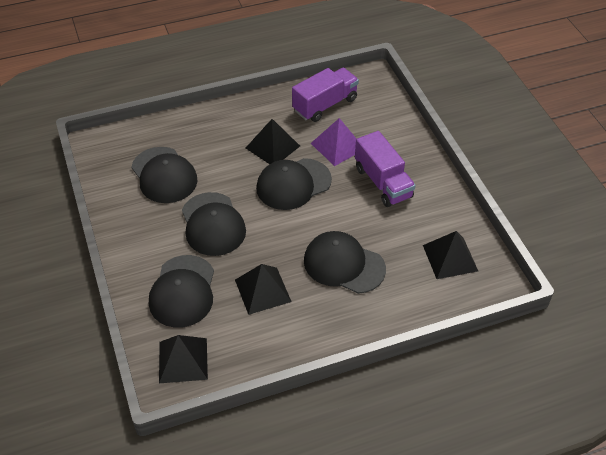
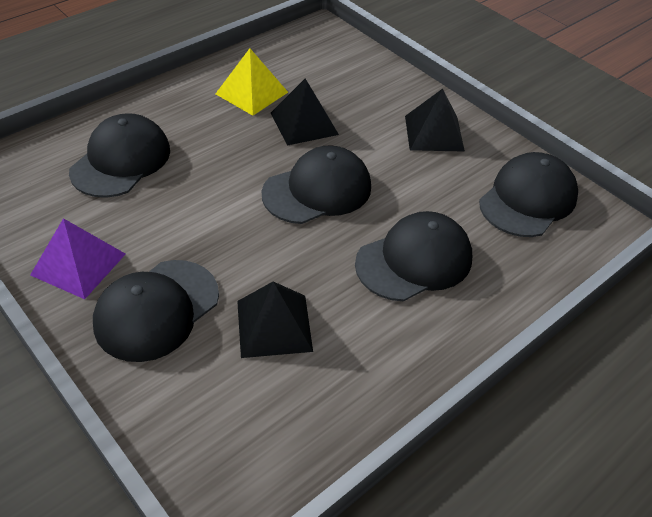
black pyramid: 4 -> 3
purple truck: 2 -> 0
yellow pyramid: 0 -> 1

